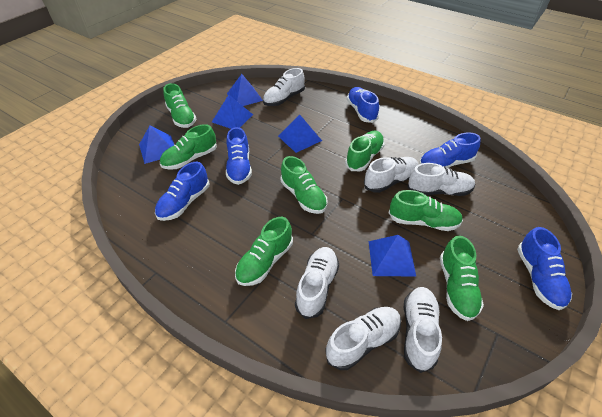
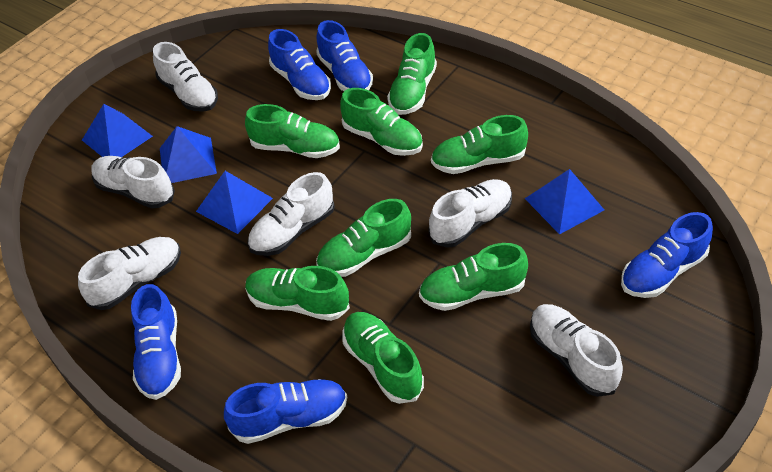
blue pyramid: 5 -> 4
green shoe: 7 -> 8

